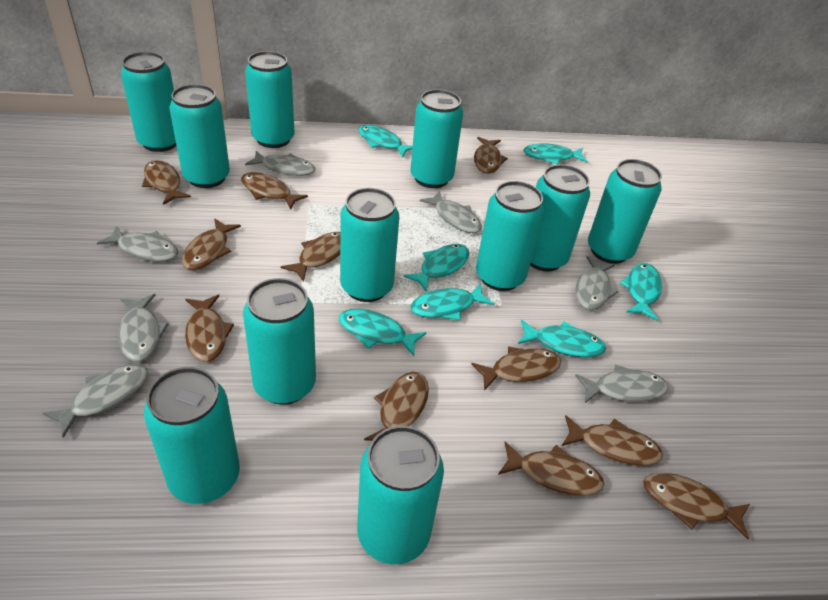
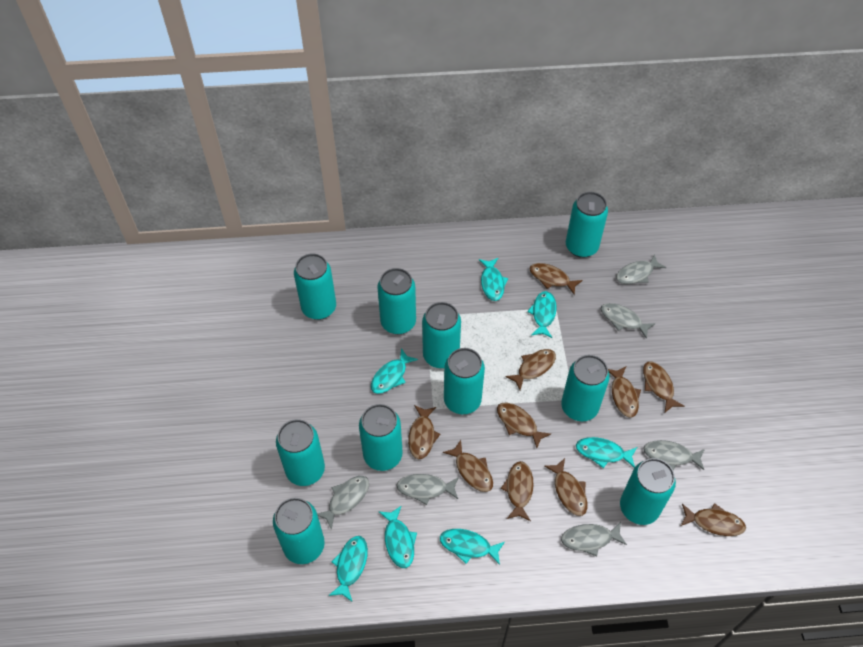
brown fish: 11 -> 10
grey fish: 7 -> 6
turquoise can: 11 -> 10

